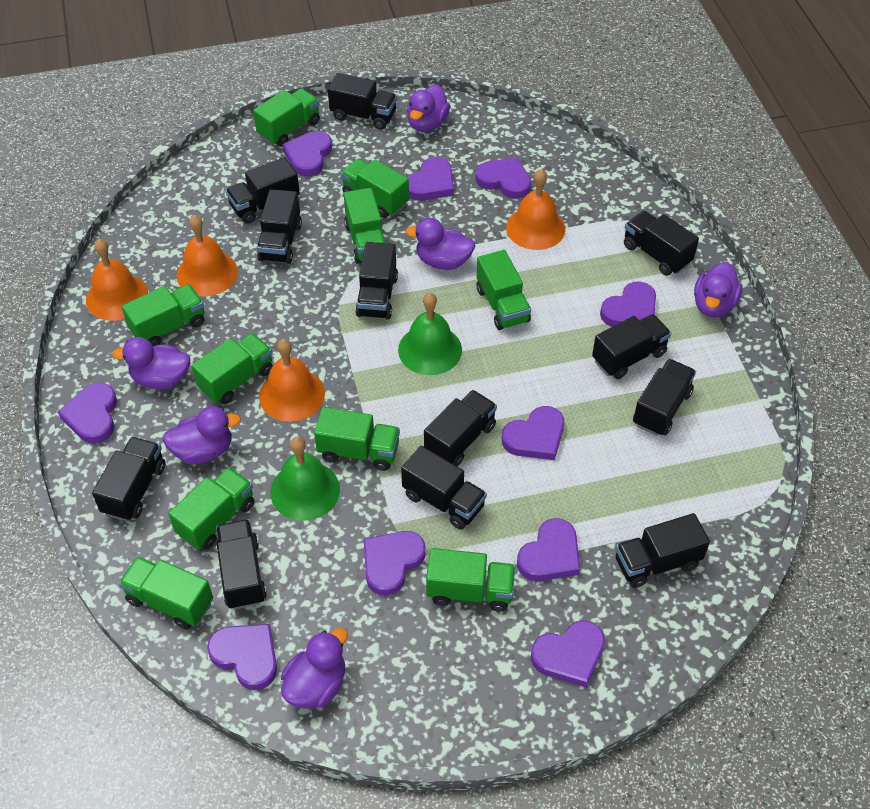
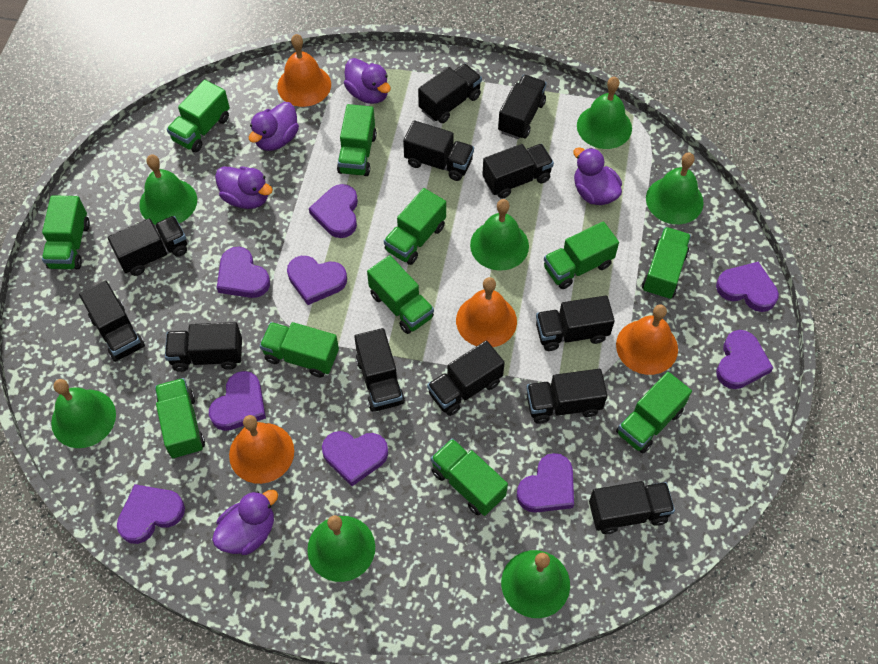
green bell: 2 -> 7
green truck: 10 -> 11
purple duck: 6 -> 5
purple heart: 10 -> 9

